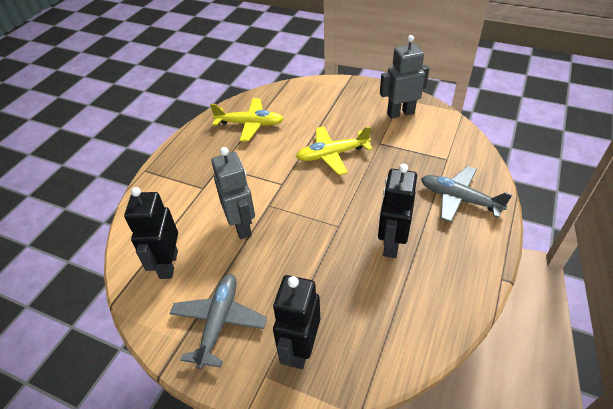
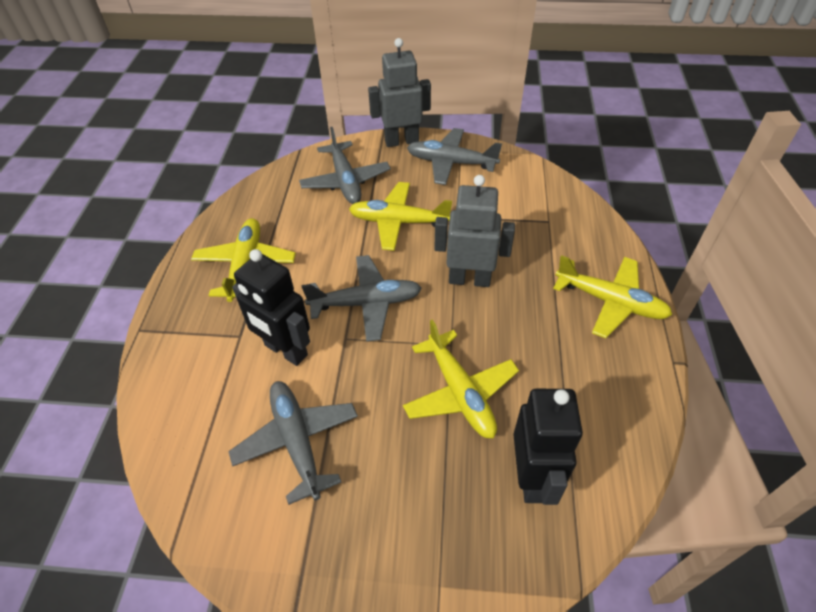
black robot: 3 -> 2
grey plane: 2 -> 4
yellow plane: 2 -> 4

